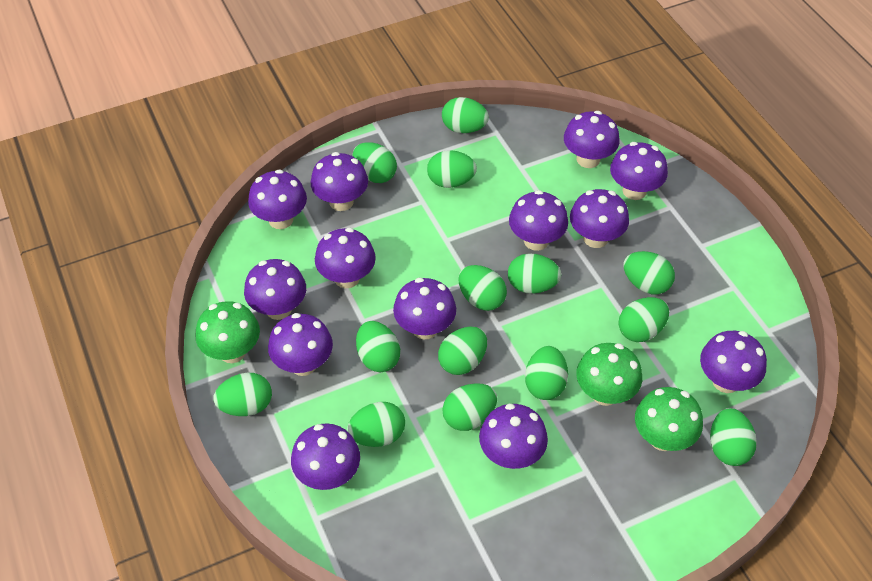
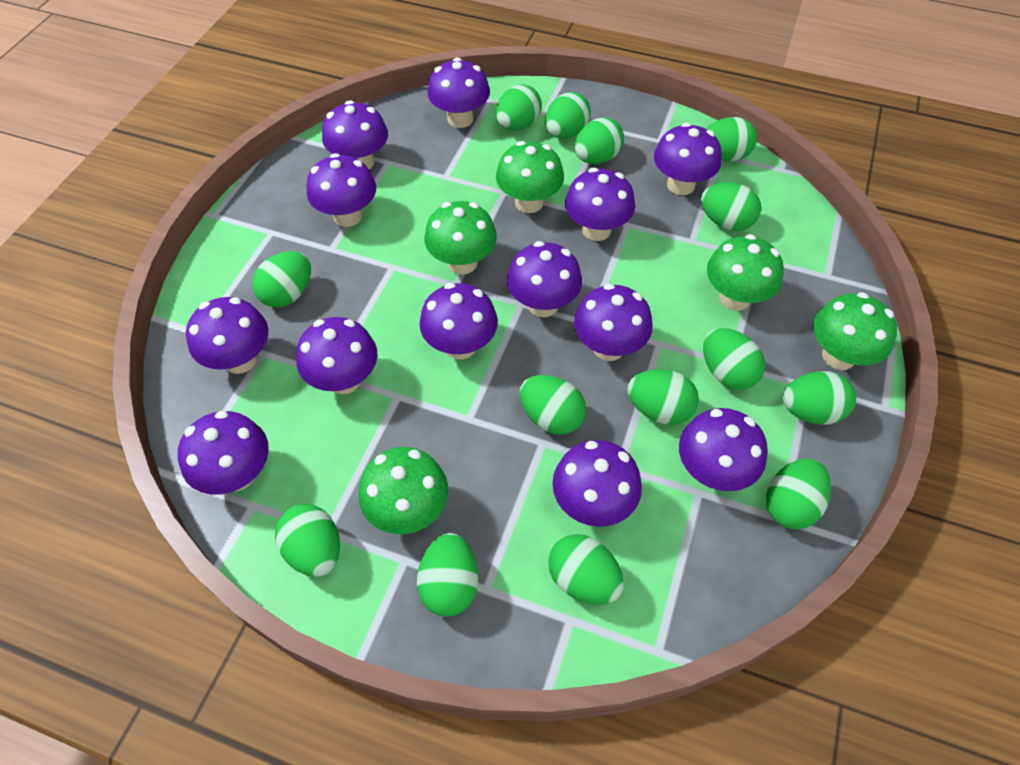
green mushroom: 3 -> 5

